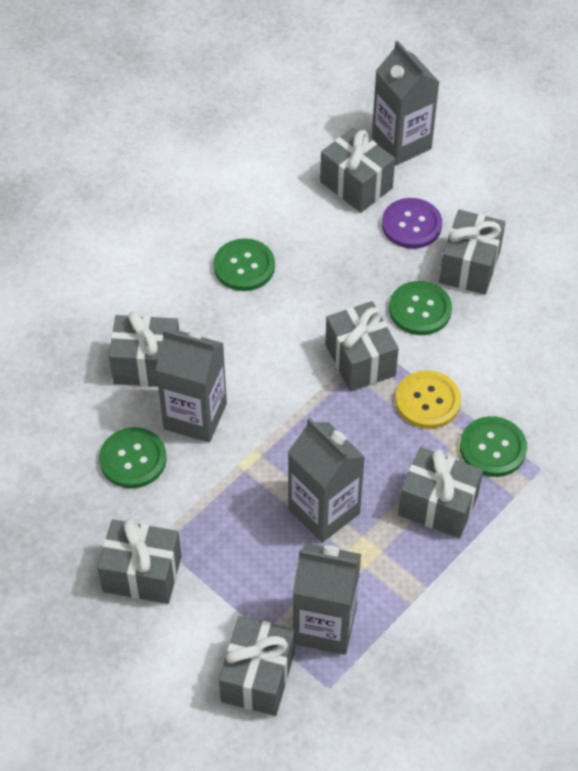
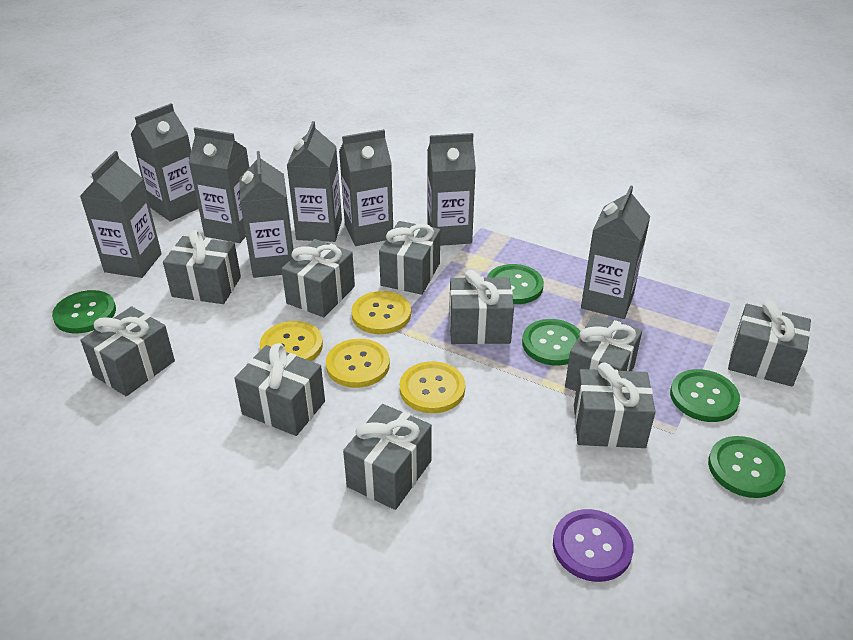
green button: 4 -> 5
grey carton: 4 -> 8
grey gift: 7 -> 10
yellow button: 1 -> 4

